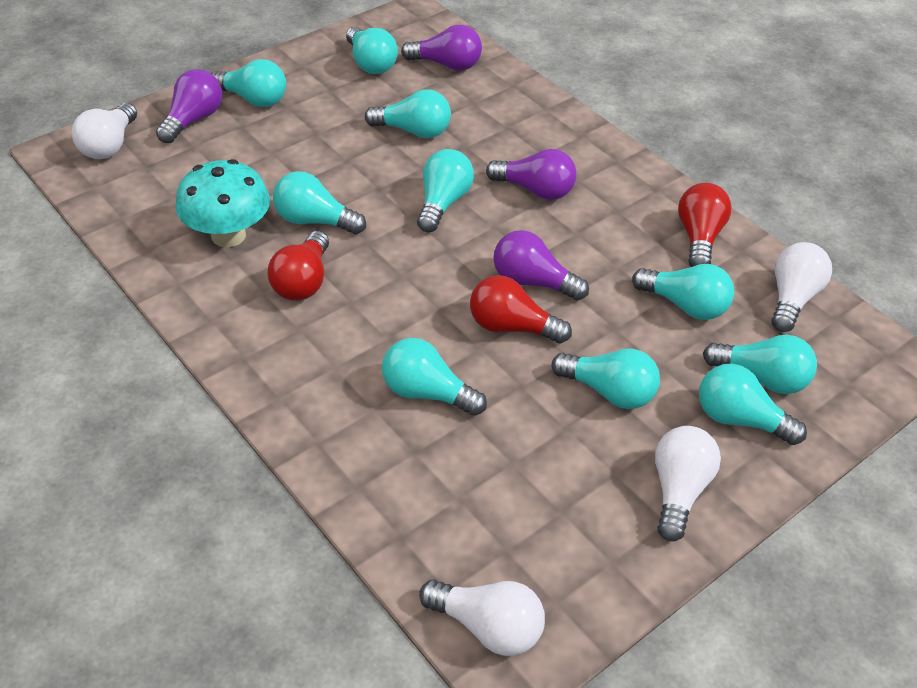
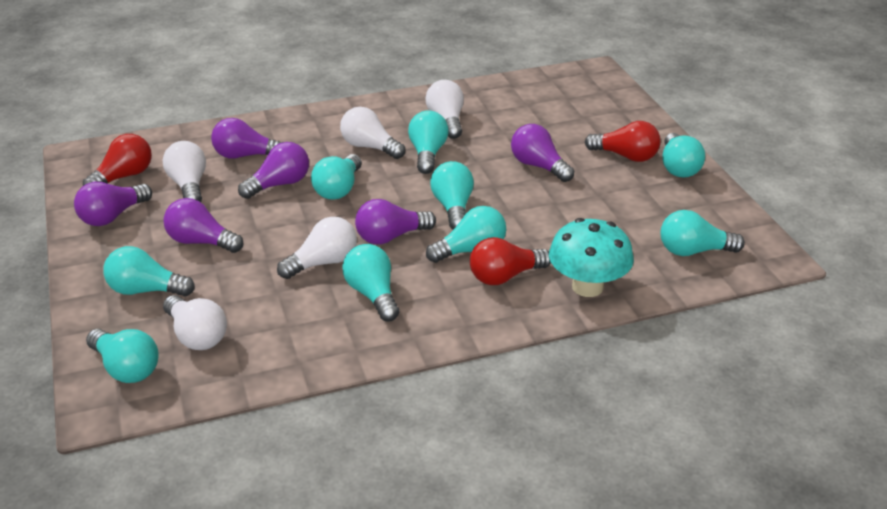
purple light bulb: 4 -> 6
turquoise light bulb: 10 -> 9
white light bulb: 4 -> 5

